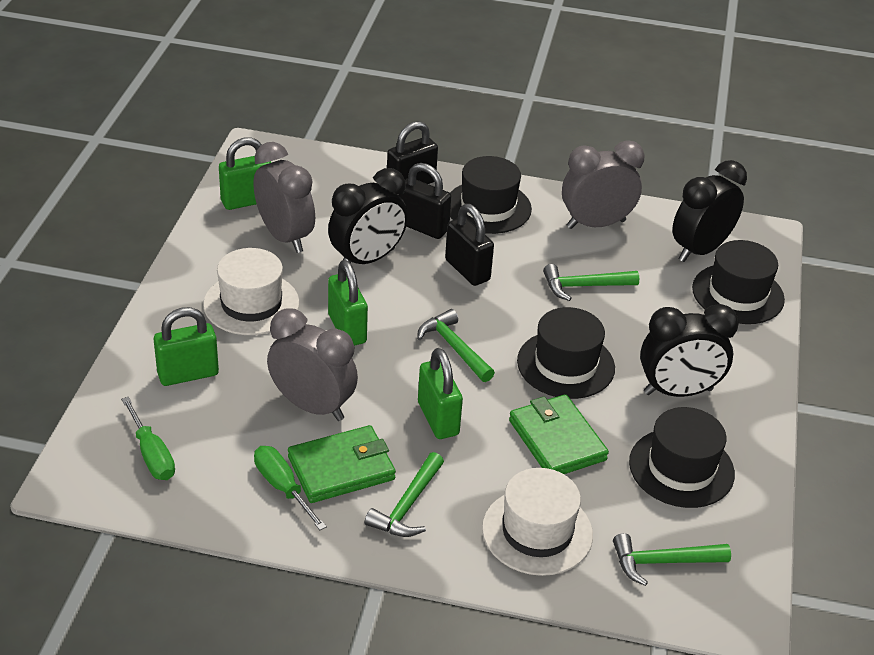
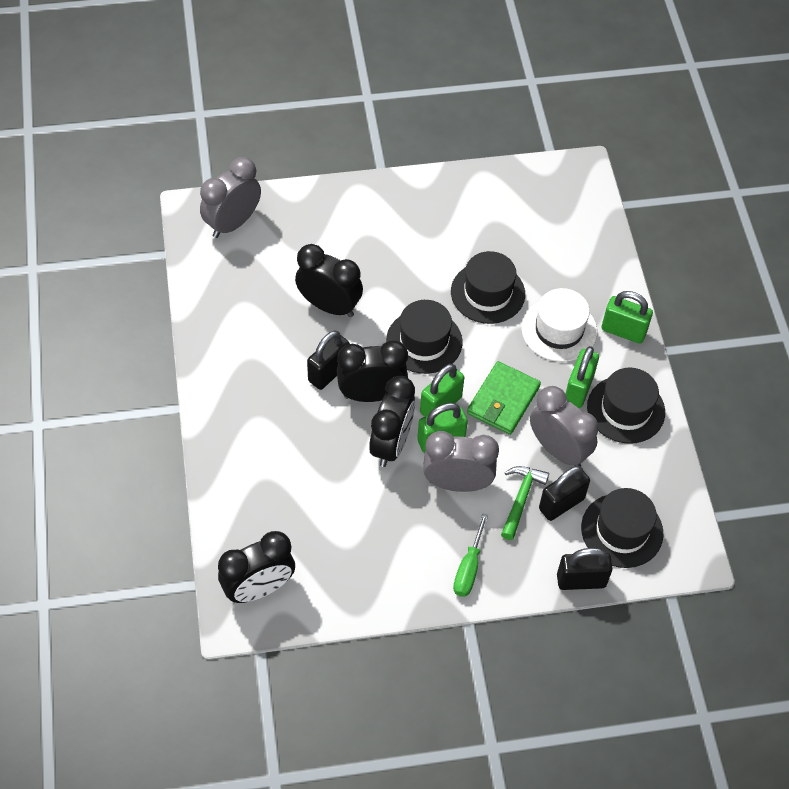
black clock: 3 -> 4
green hammer: 4 -> 1
green screwdriver: 2 -> 1
green wallet: 2 -> 1
white hat: 2 -> 1

